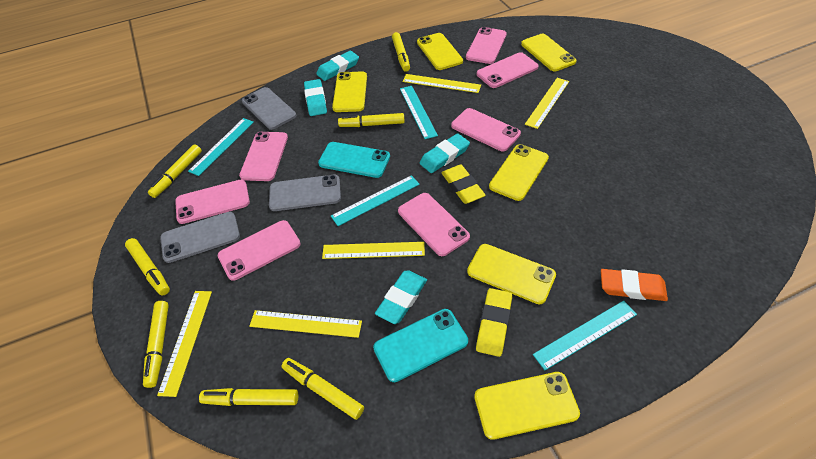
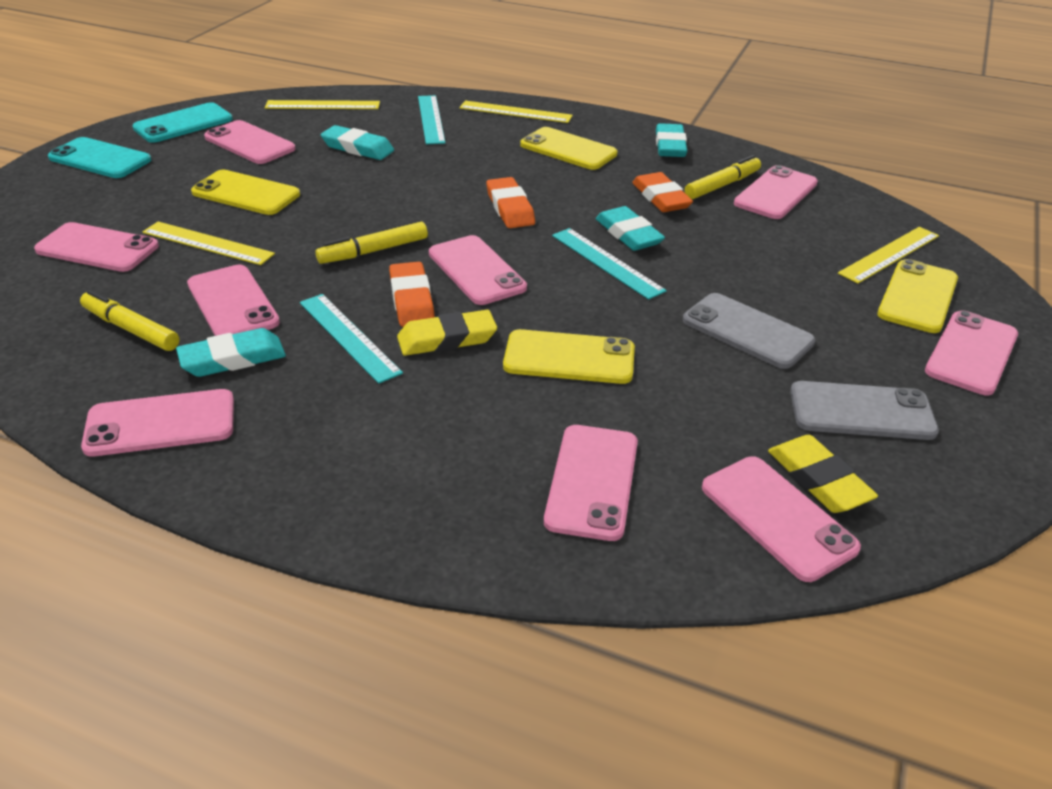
grey phone: 3 -> 2
orange eraser: 1 -> 3
pink phone: 7 -> 9
turquoise ruler: 4 -> 3
yellow marker: 7 -> 3
yellow phone: 6 -> 4
yellow ruler: 5 -> 4

